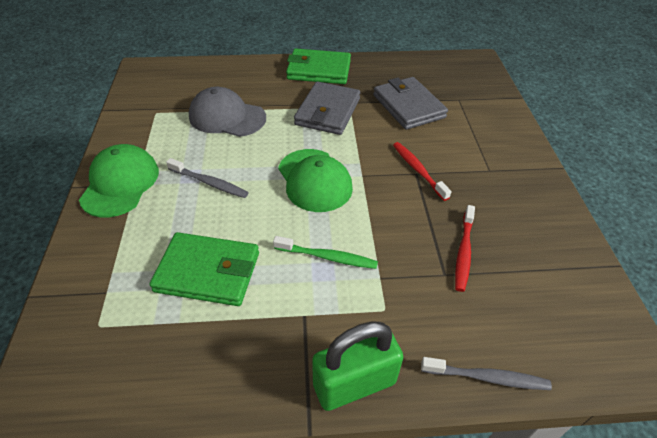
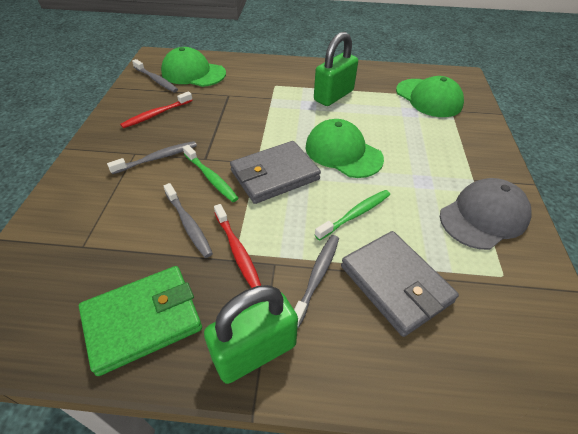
green cap: 2 -> 3
green padlock: 1 -> 2
green toothbrush: 1 -> 2
green wallet: 2 -> 1
grey toothbrush: 2 -> 4

